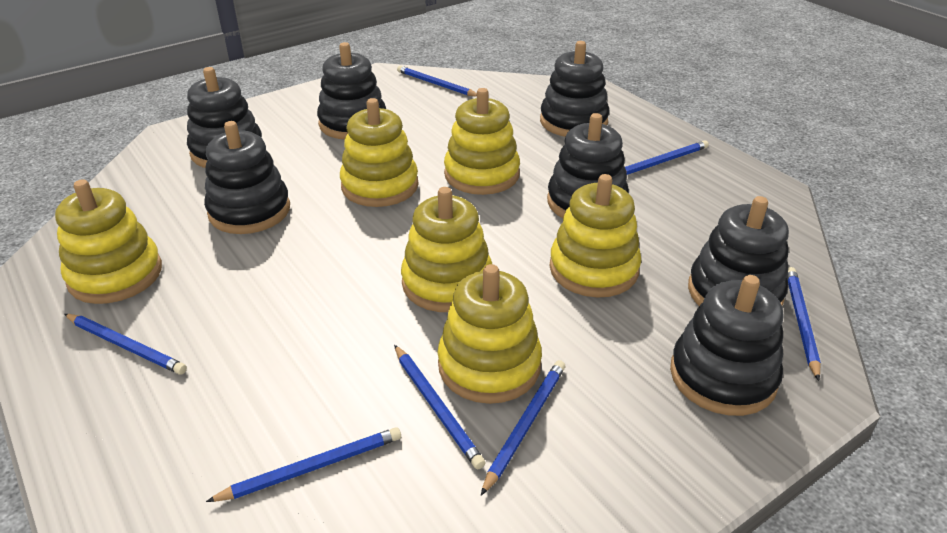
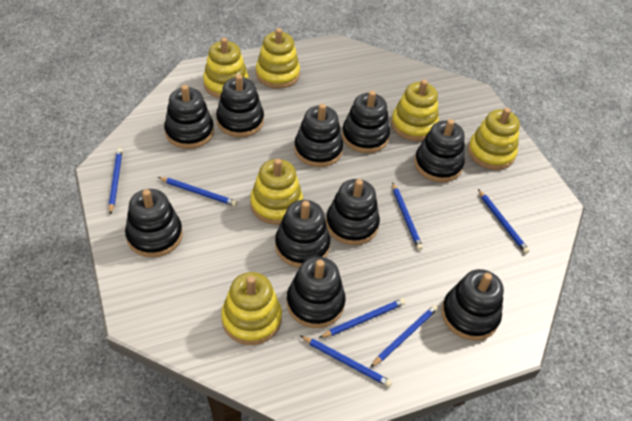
black stacking toy: 7 -> 10

